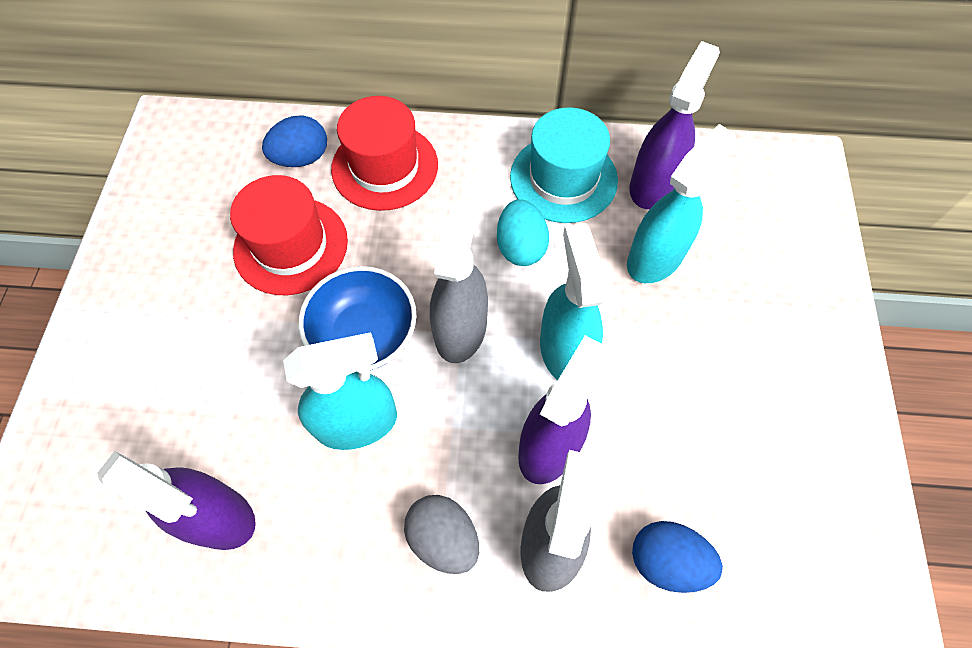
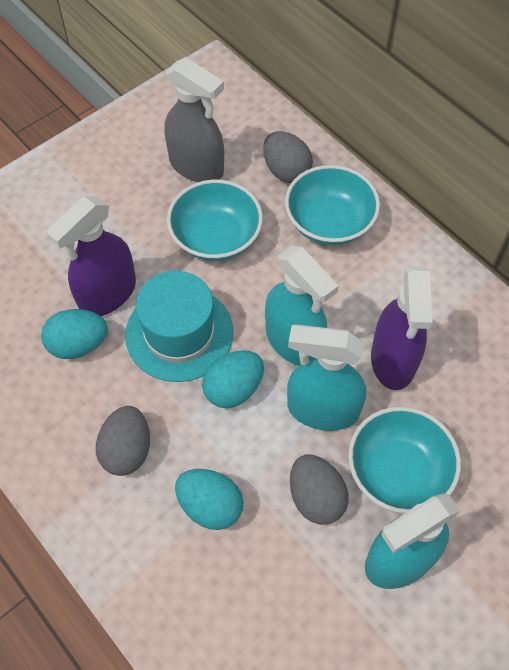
blue bowl: 1 -> 0
blue egg: 2 -> 0
grey egg: 1 -> 3
grey spray bottle: 2 -> 1
purple spray bottle: 3 -> 2
red hat: 2 -> 0
turquoise bowl: 0 -> 3
turquoise egg: 1 -> 3

